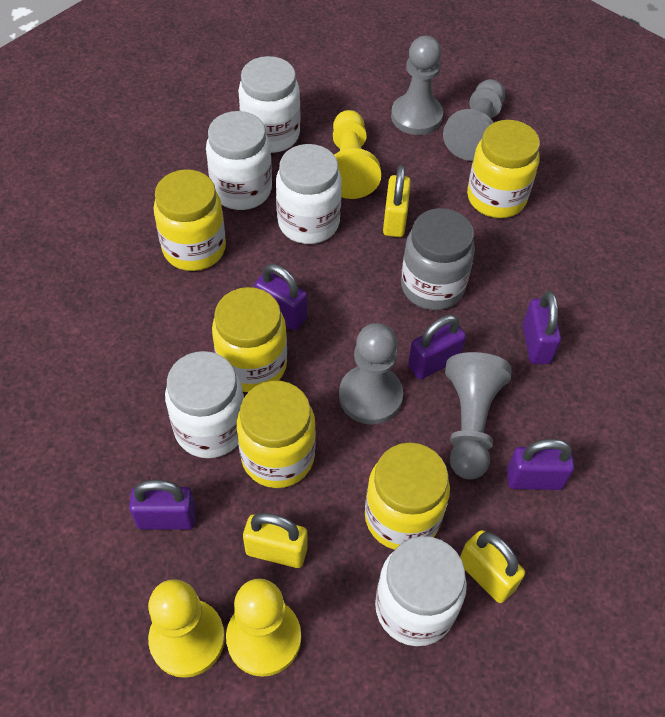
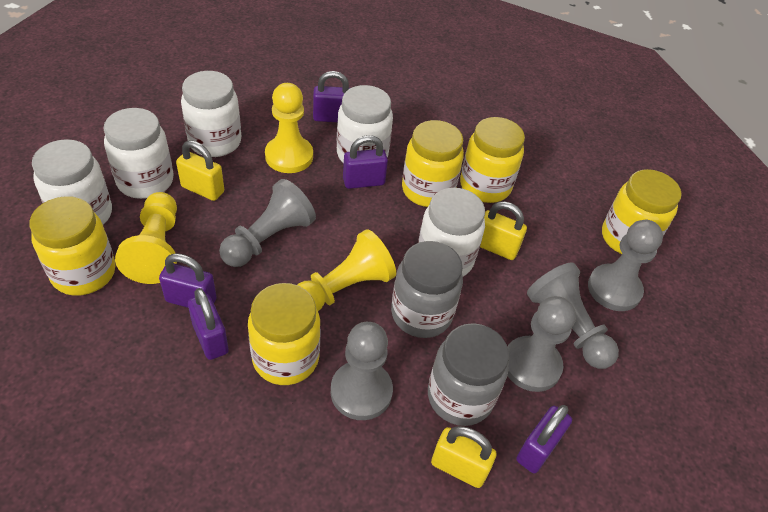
grey jar: 1 -> 2
grey pawn: 4 -> 5

